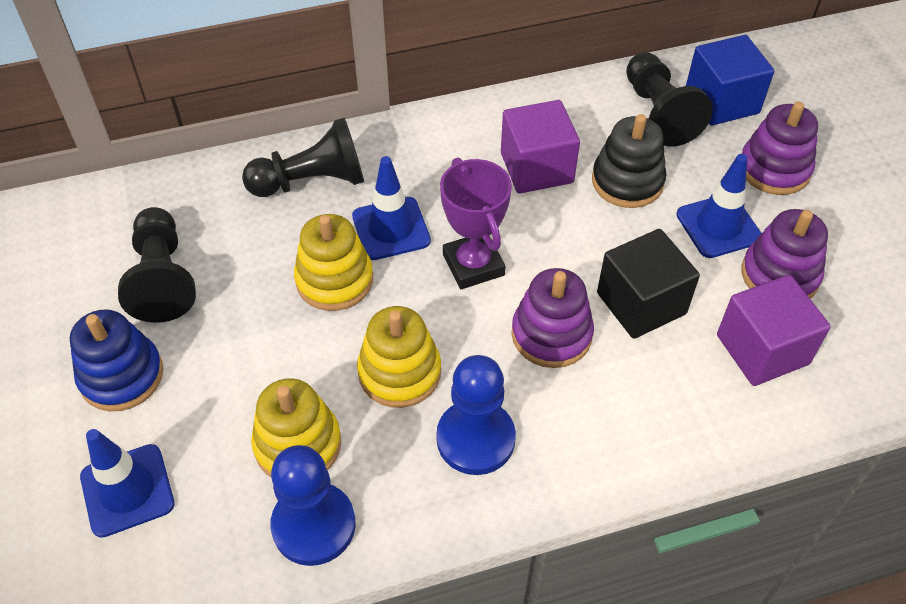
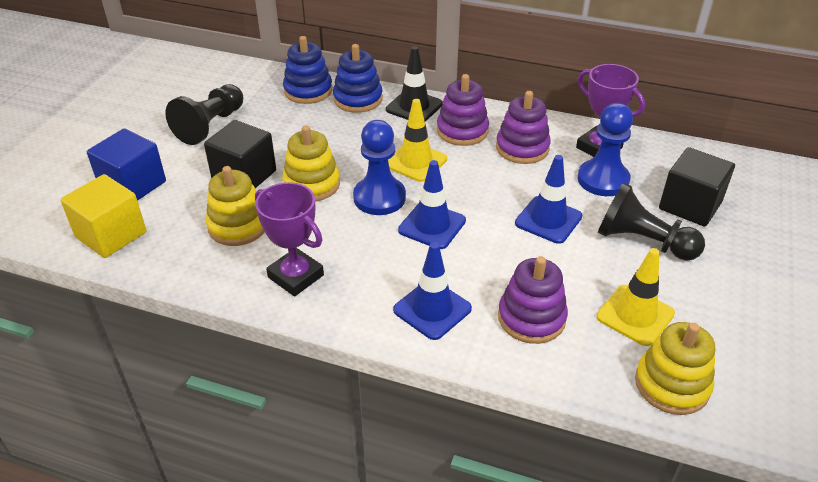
black cube: 1 -> 2
black pawn: 3 -> 2
black stacking toy: 1 -> 0
black traffic cone: 0 -> 1
blue stacking toy: 1 -> 2
purple cube: 2 -> 0
purple trophy: 1 -> 2
yellow cube: 0 -> 1
yellow traffic cone: 0 -> 2

